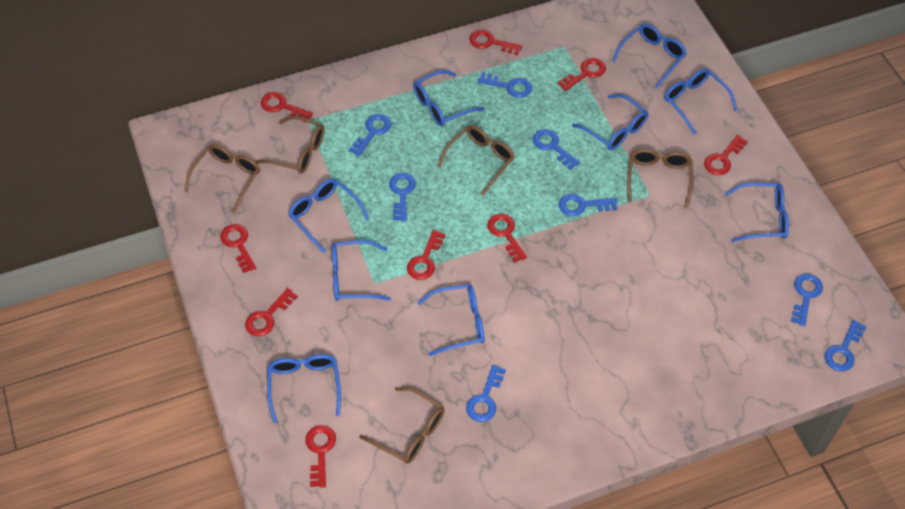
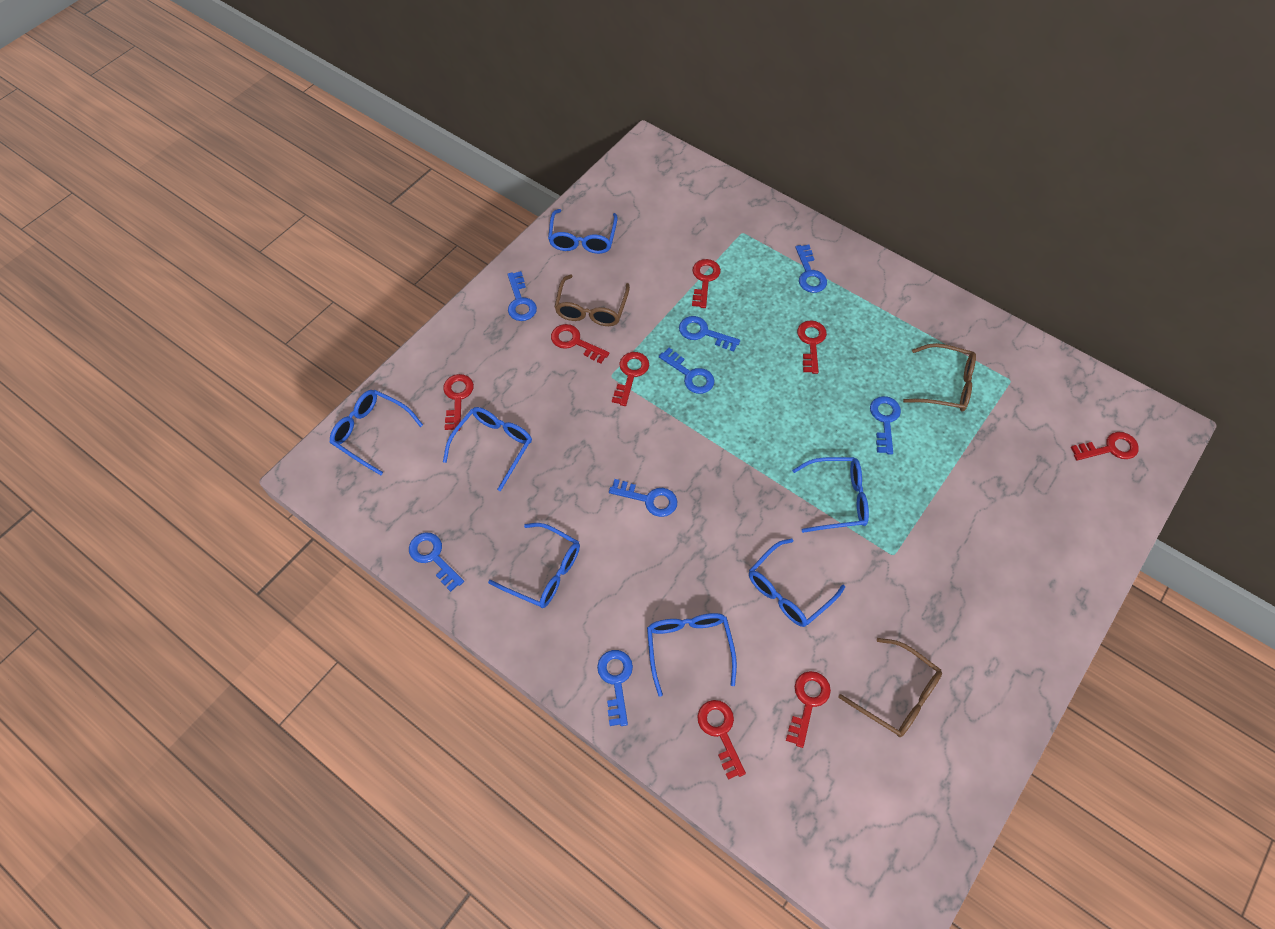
blue glasses: 9 -> 7
brown glasses: 5 -> 3
red key: 9 -> 8

